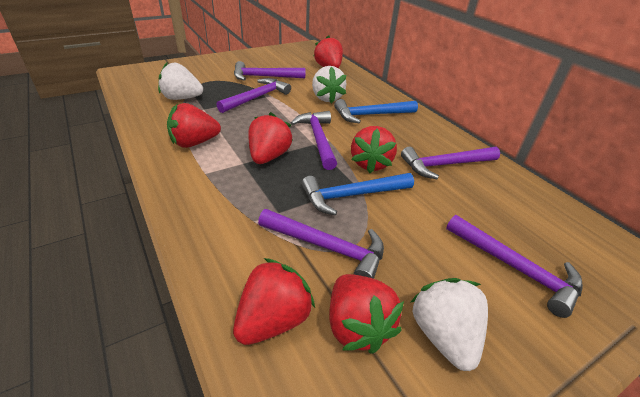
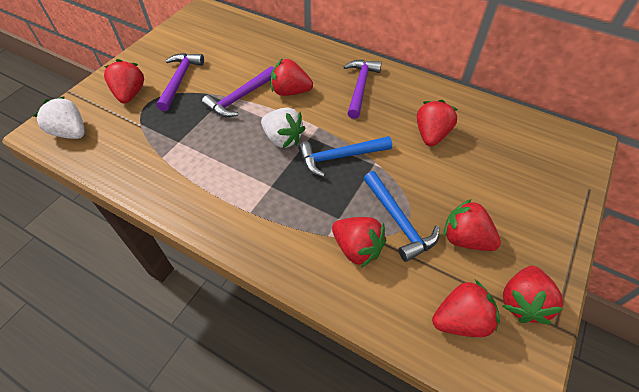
purple hammer: 6 -> 3
red strawberry: 6 -> 7
white strawberry: 3 -> 2

